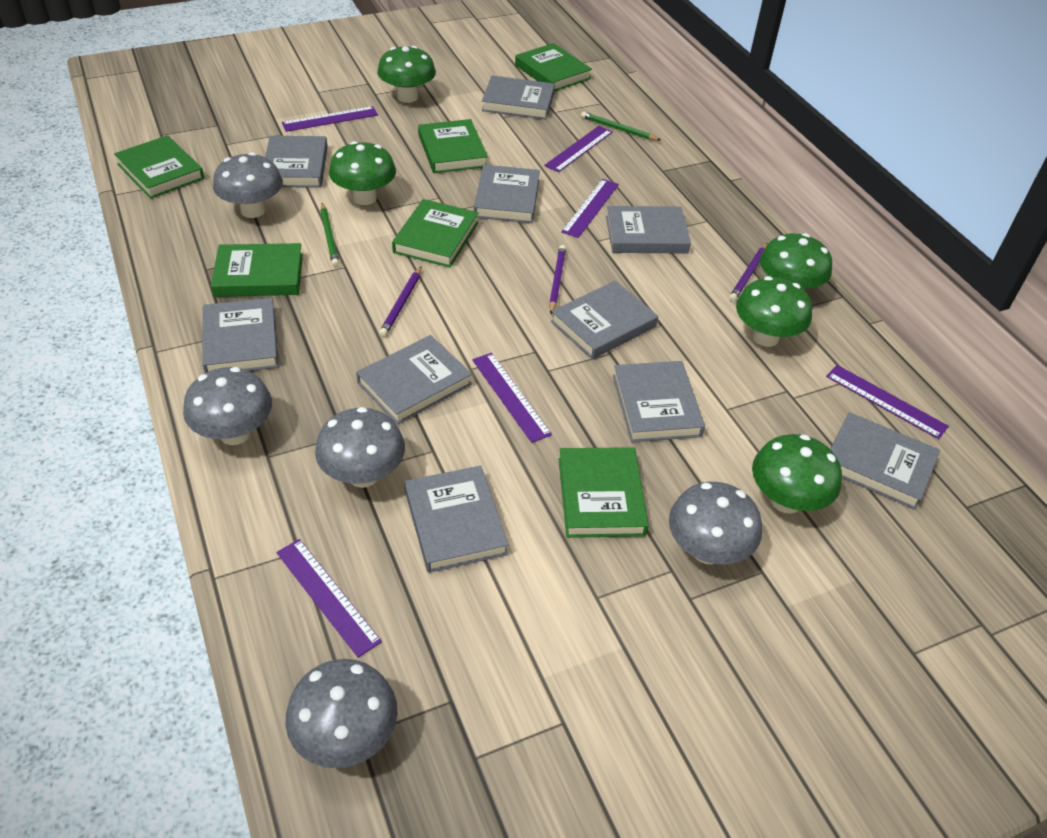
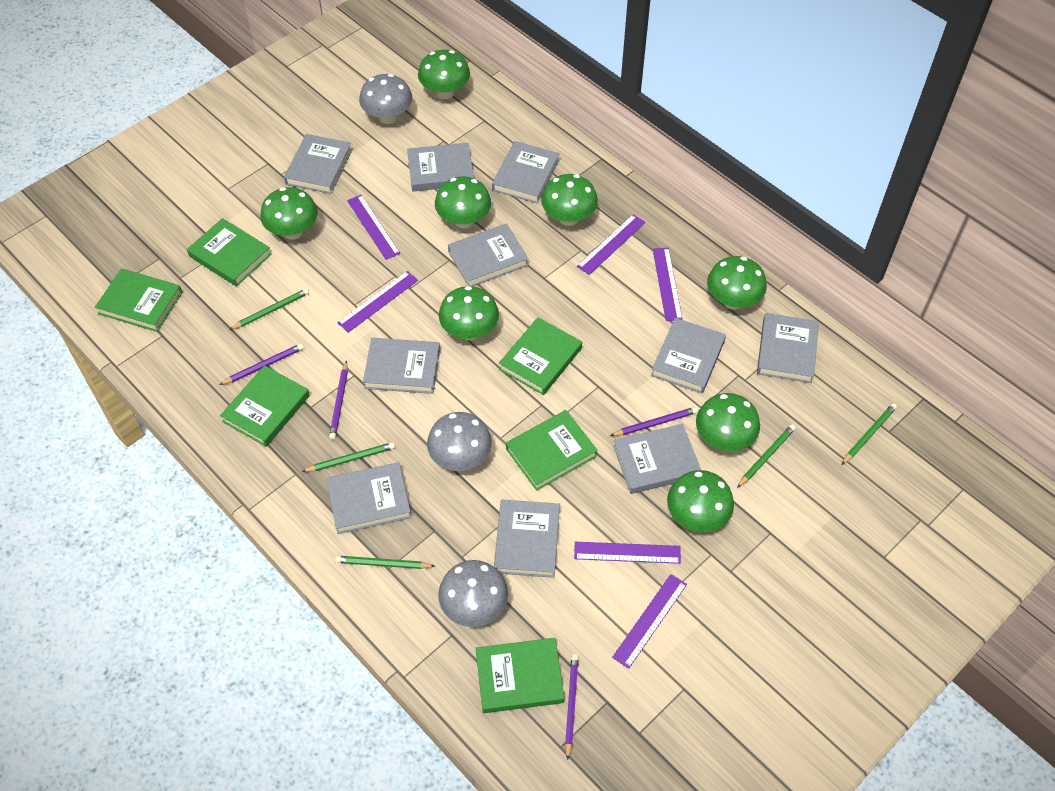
green mushroom: 5 -> 8
green pencil: 2 -> 5
grey mushroom: 5 -> 3
purple pencil: 3 -> 4

